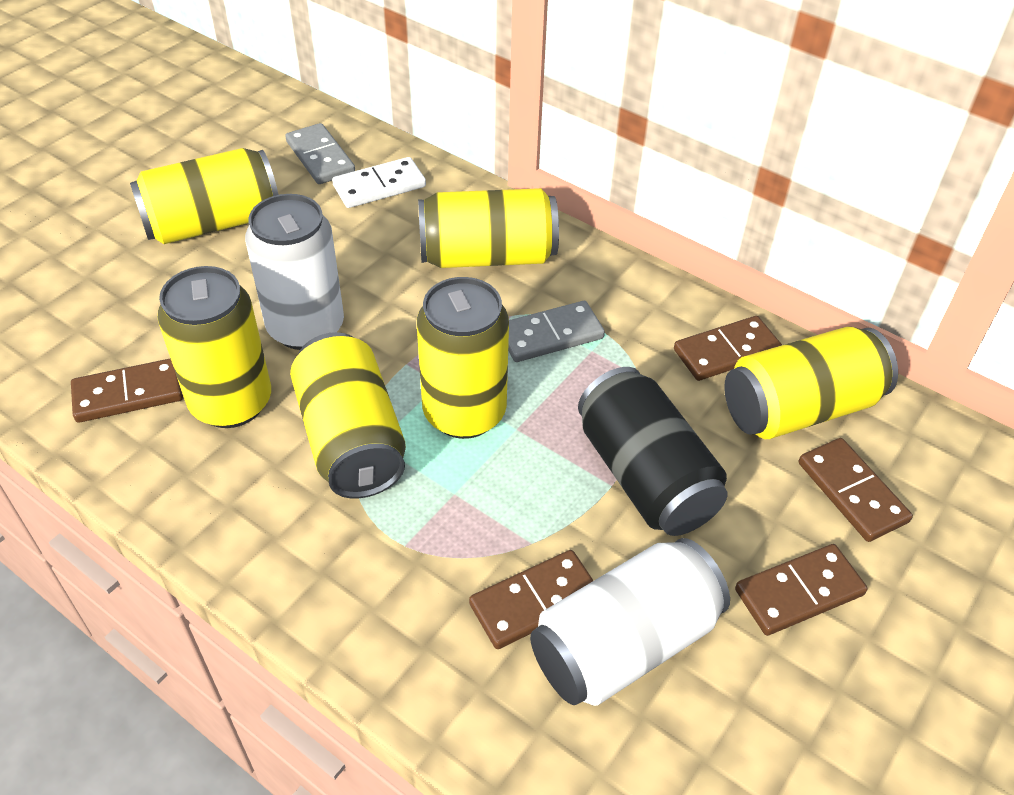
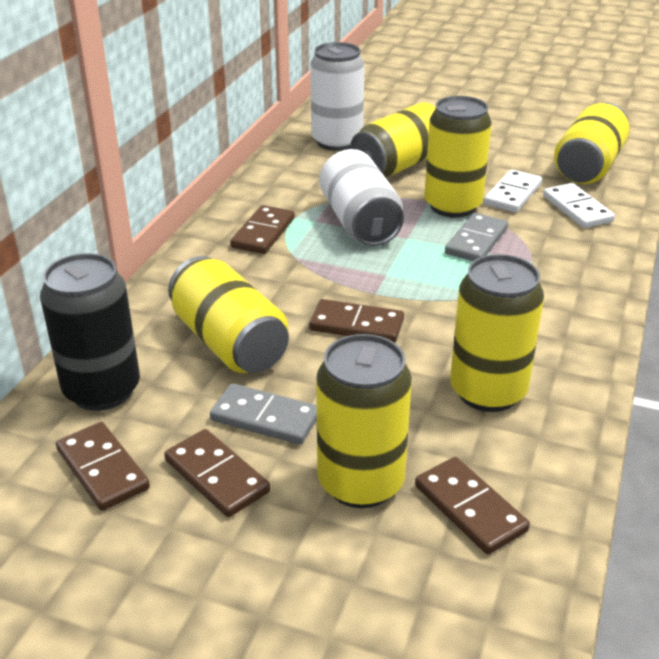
white domino: 1 -> 2

